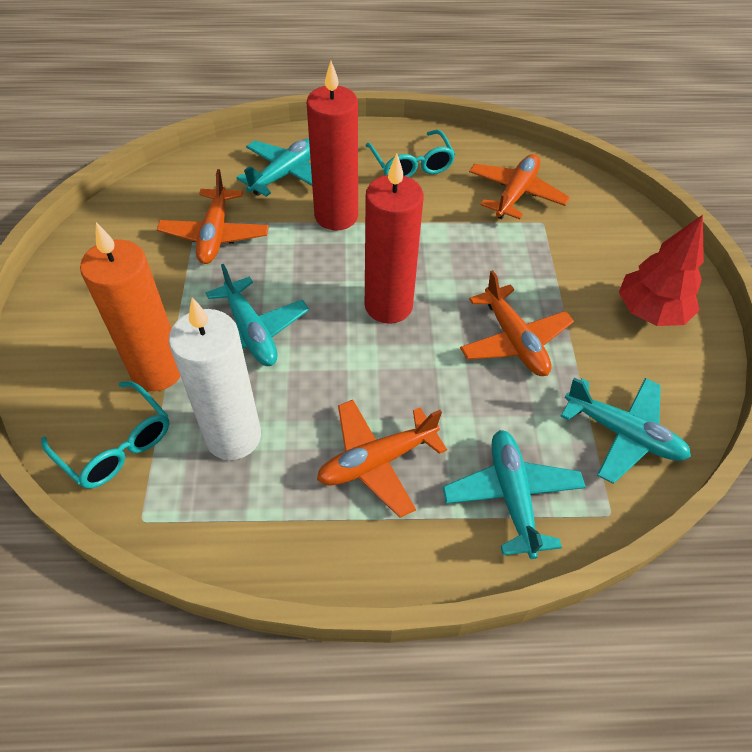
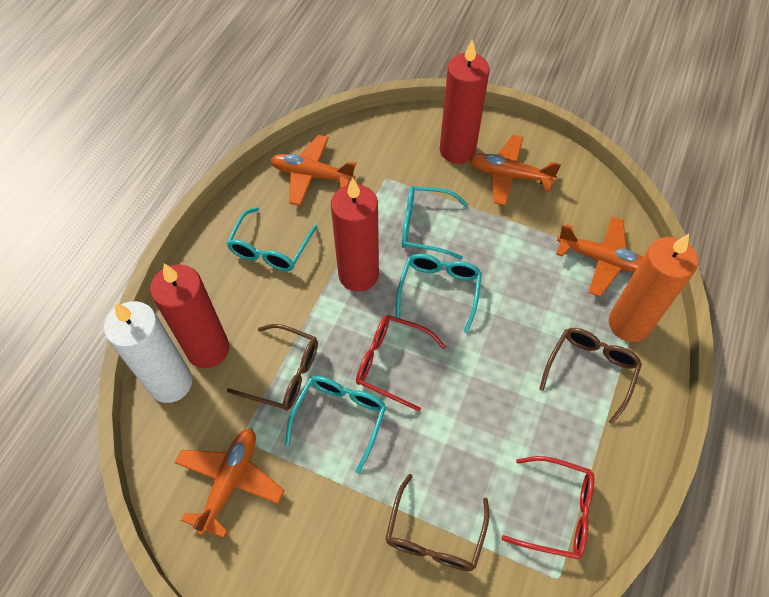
brown glasses: 0 -> 3
red candle: 2 -> 3
red glasses: 0 -> 2
red tree: 1 -> 0
turquoise glasses: 2 -> 4
turquoise plane: 4 -> 0

